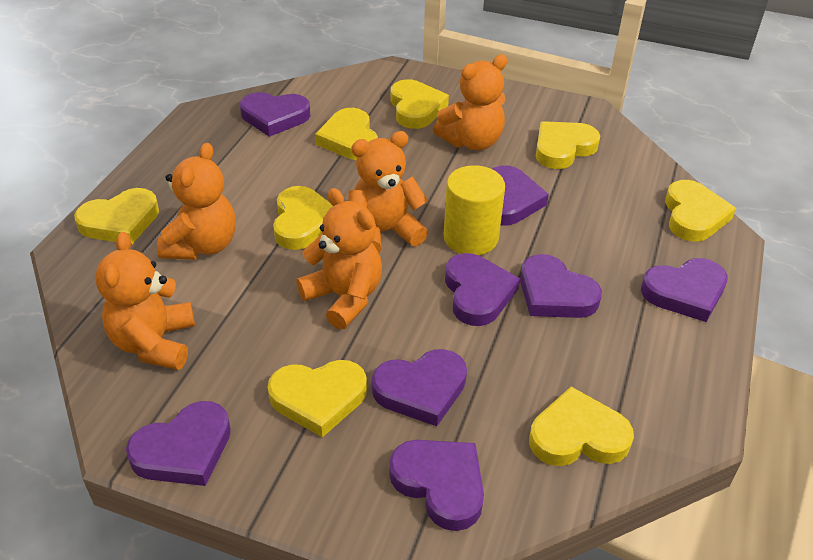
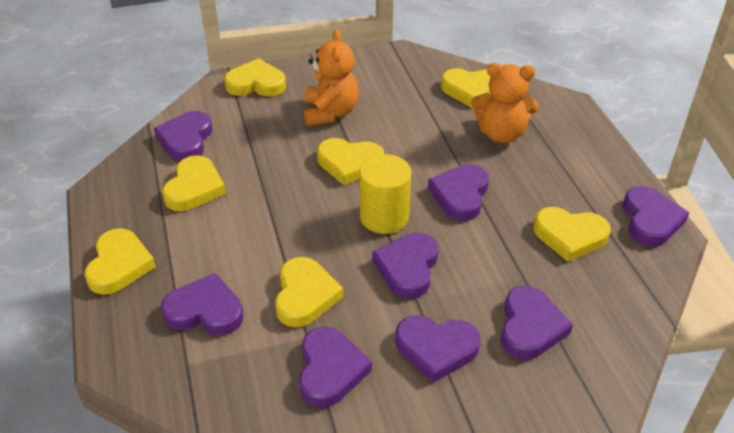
orange teddy bear: 5 -> 2
yellow heart: 8 -> 7

